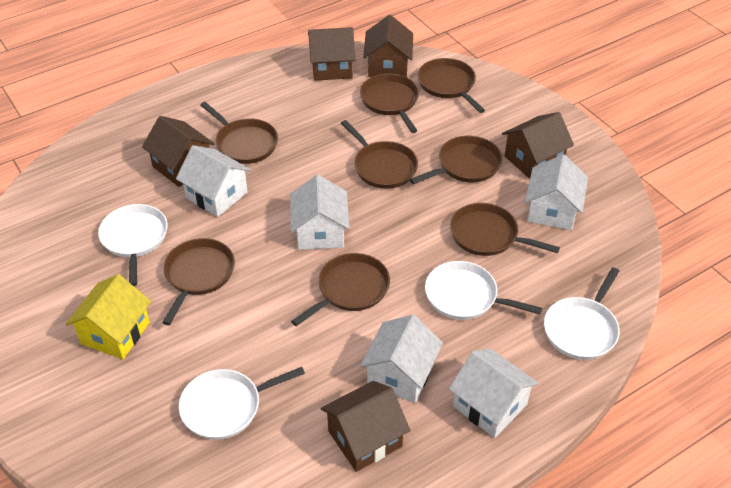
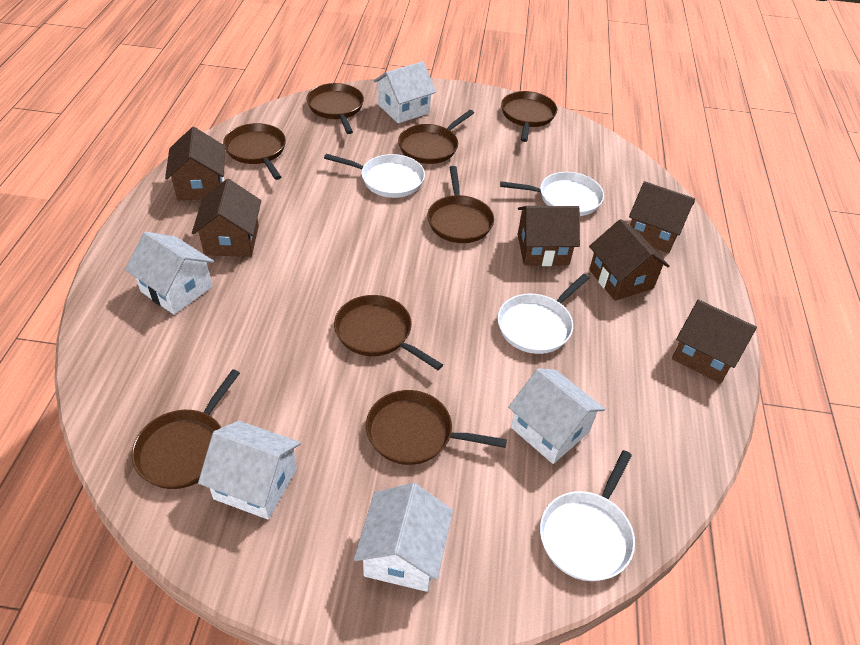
brown house: 5 -> 6
yellow house: 1 -> 0

